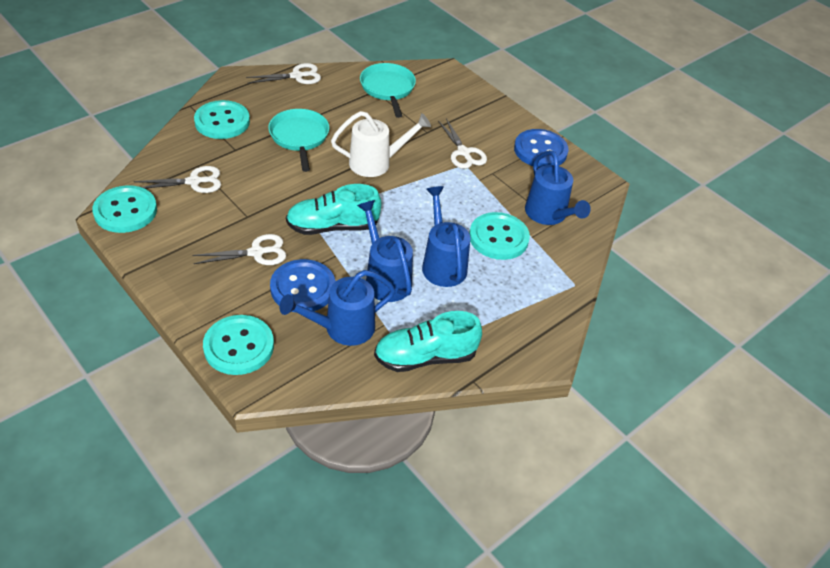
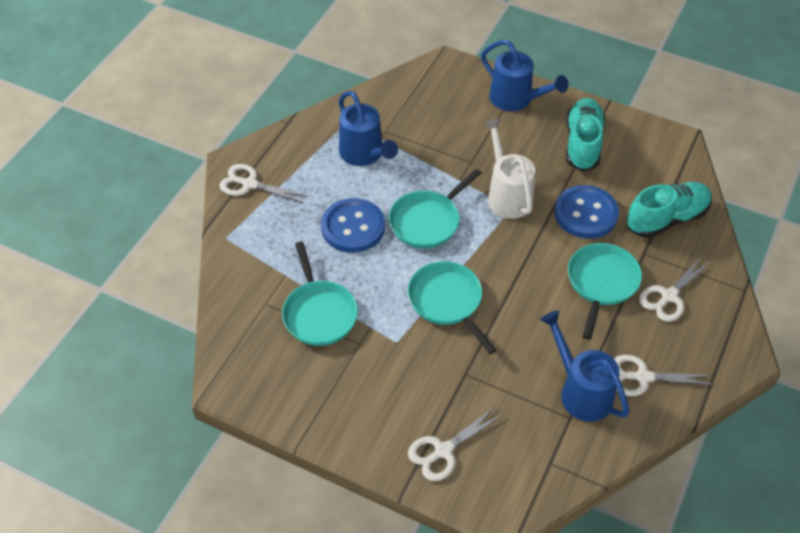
blue watering can: 4 -> 3
turquoise button: 4 -> 0
turquoise pan: 2 -> 4

